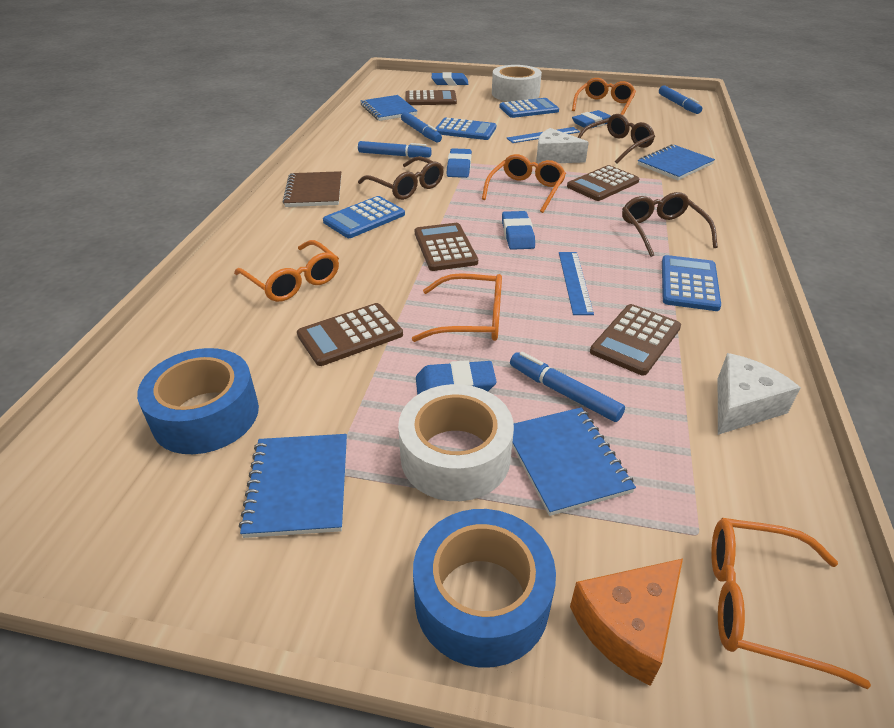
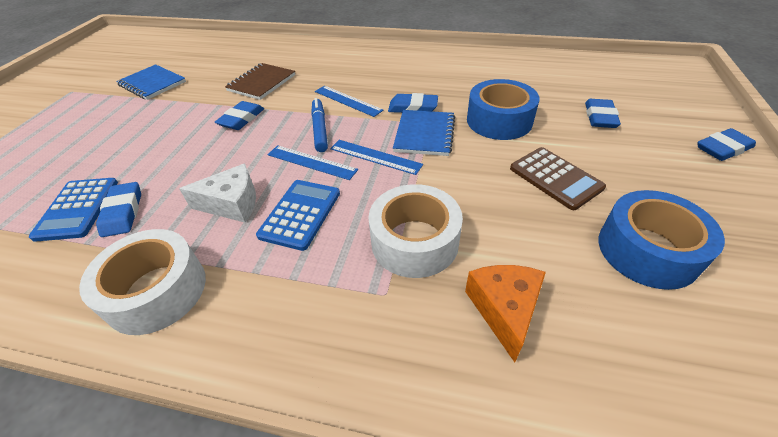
blue calculator: 4 -> 2
blue marker: 4 -> 1
blue notebook: 4 -> 2
blue ruler: 2 -> 3
brown calculator: 5 -> 1
brown glasses: 3 -> 0
orange glasses: 5 -> 0
white cheese: 2 -> 1

